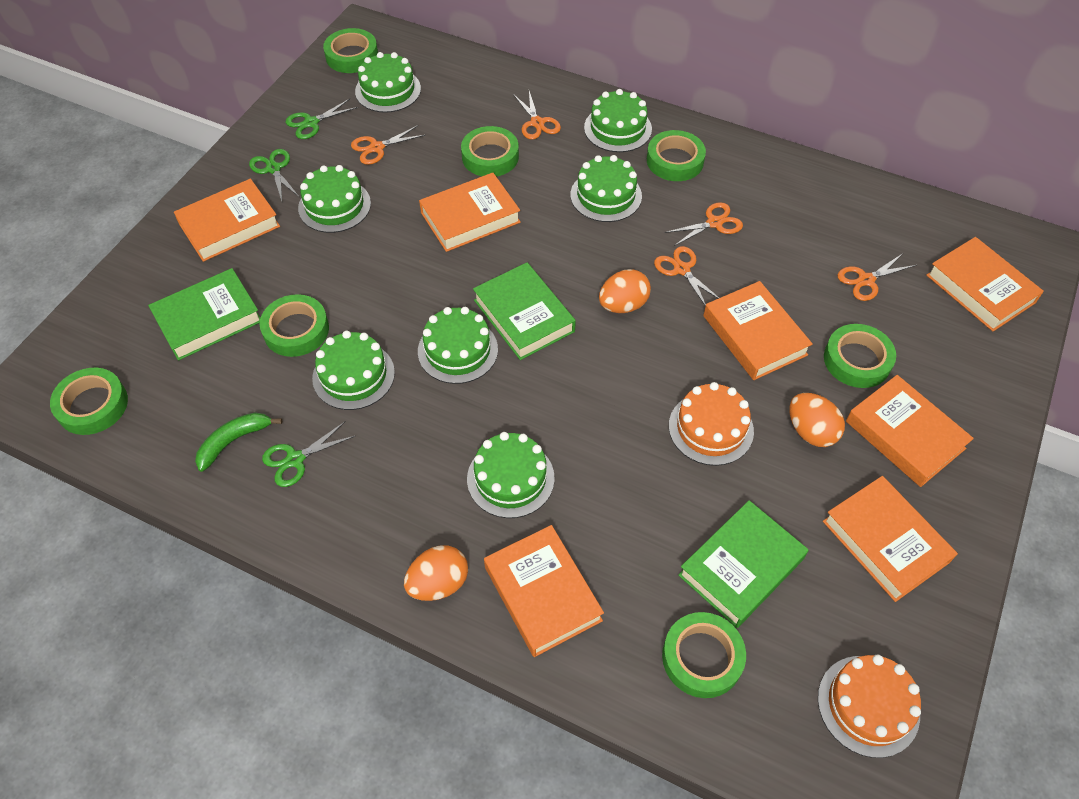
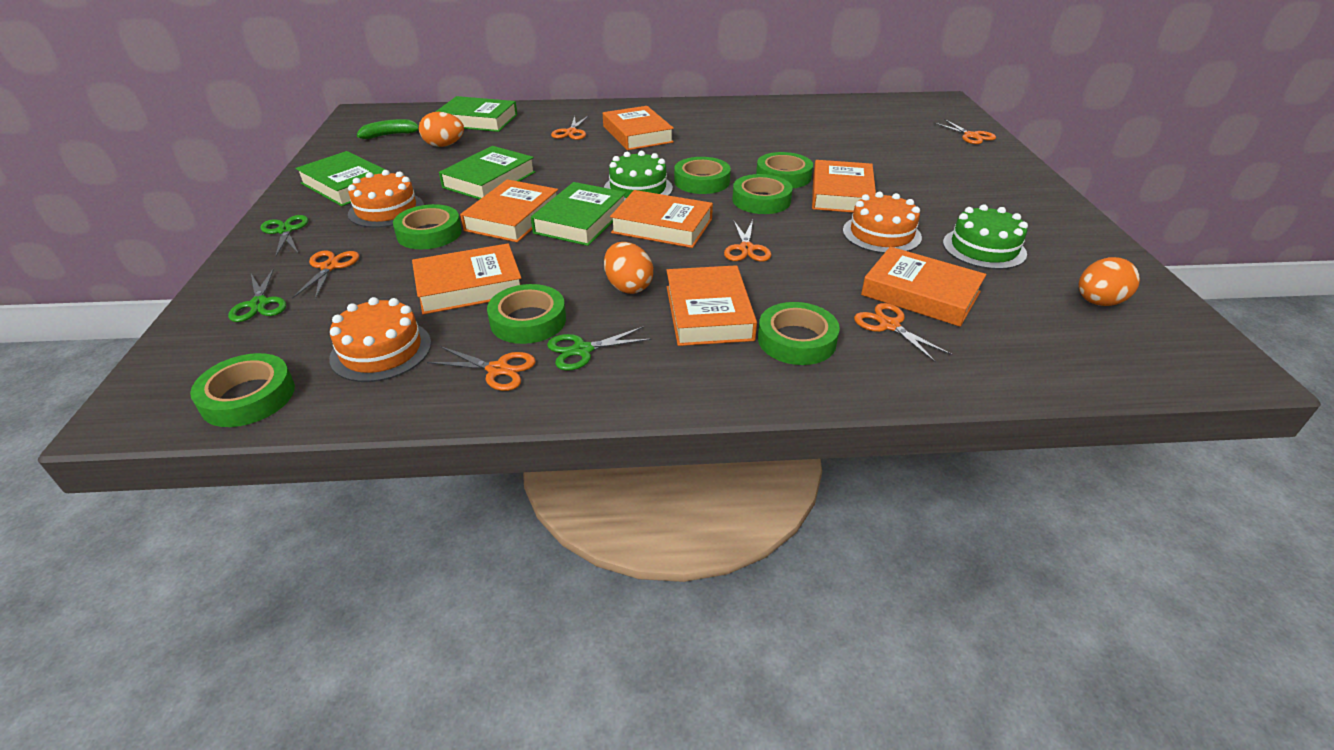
green book: 3 -> 4
green cake: 7 -> 2
orange cake: 2 -> 3
orange scissors: 5 -> 6

